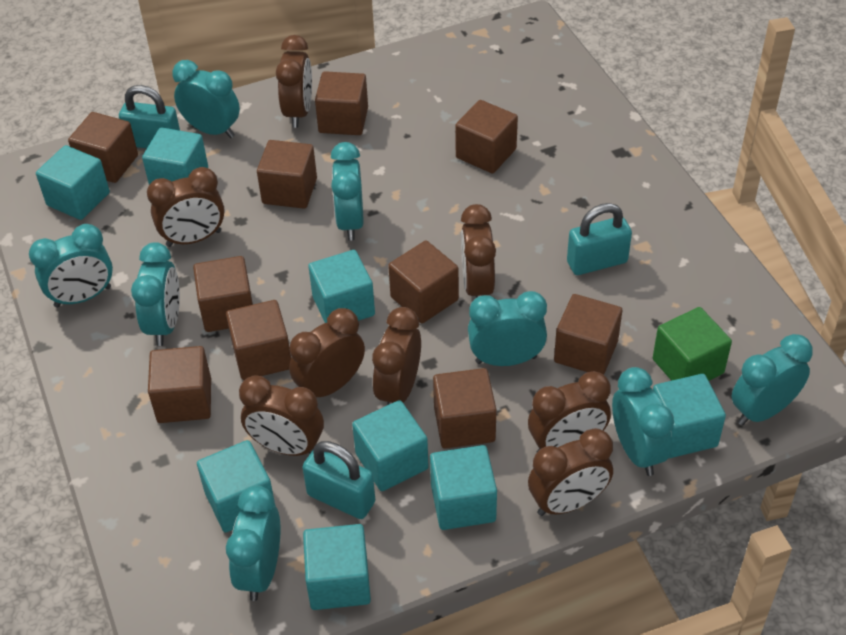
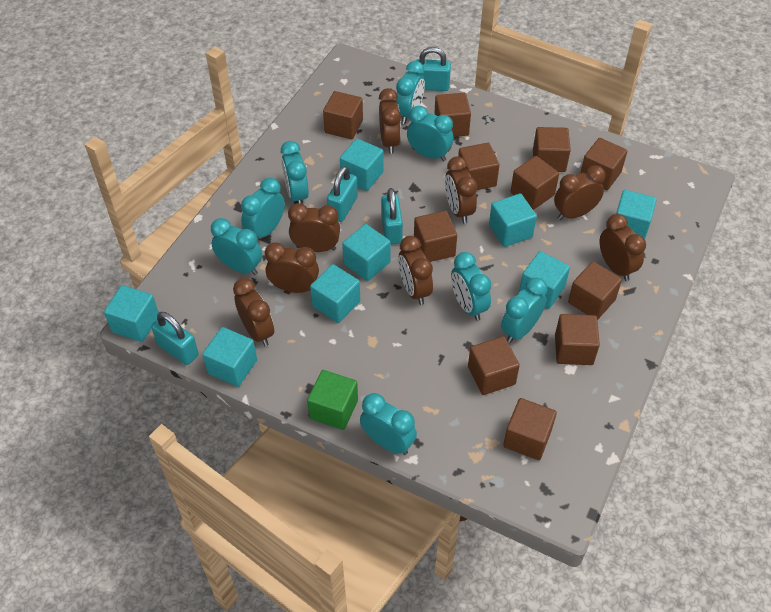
brown cube: 10 -> 11
turquoise padlock: 3 -> 4

